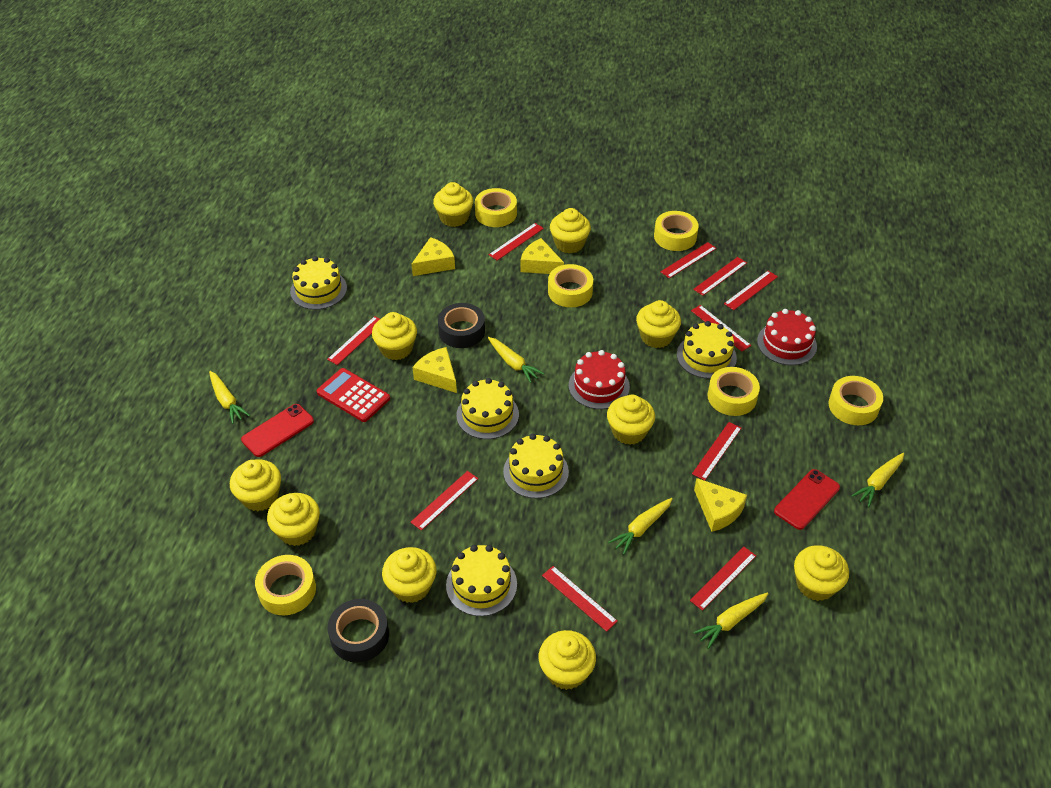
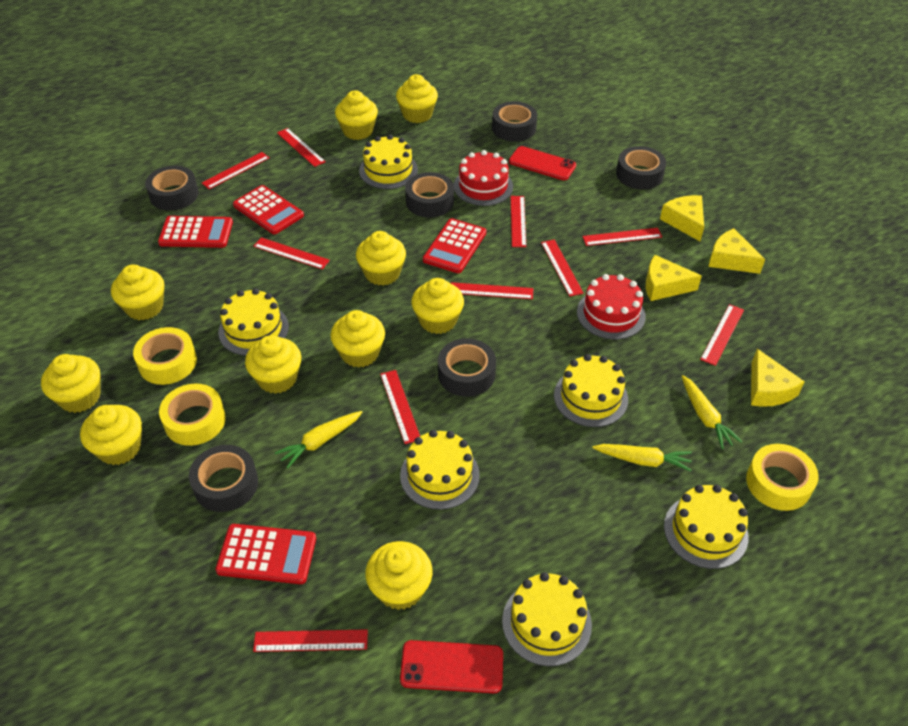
black tape: 2 -> 6
red calculator: 1 -> 4
yellow cake: 5 -> 6
yellow carrot: 5 -> 3
yellow tape: 6 -> 3

